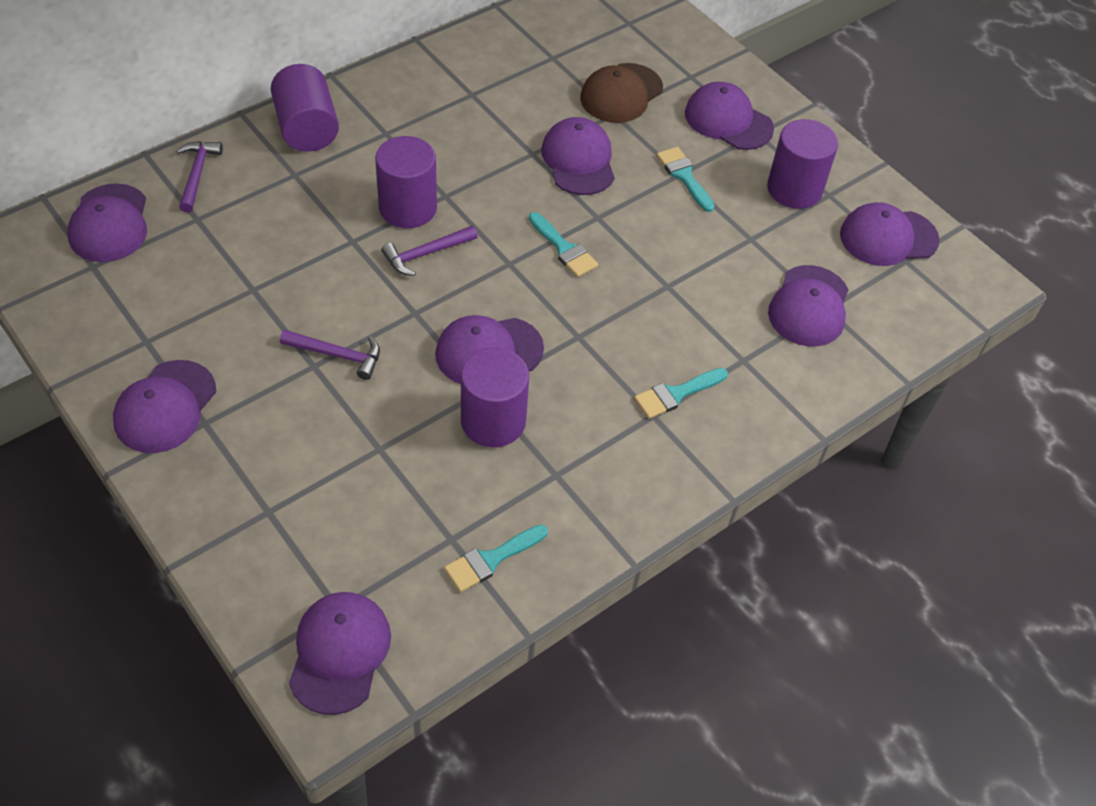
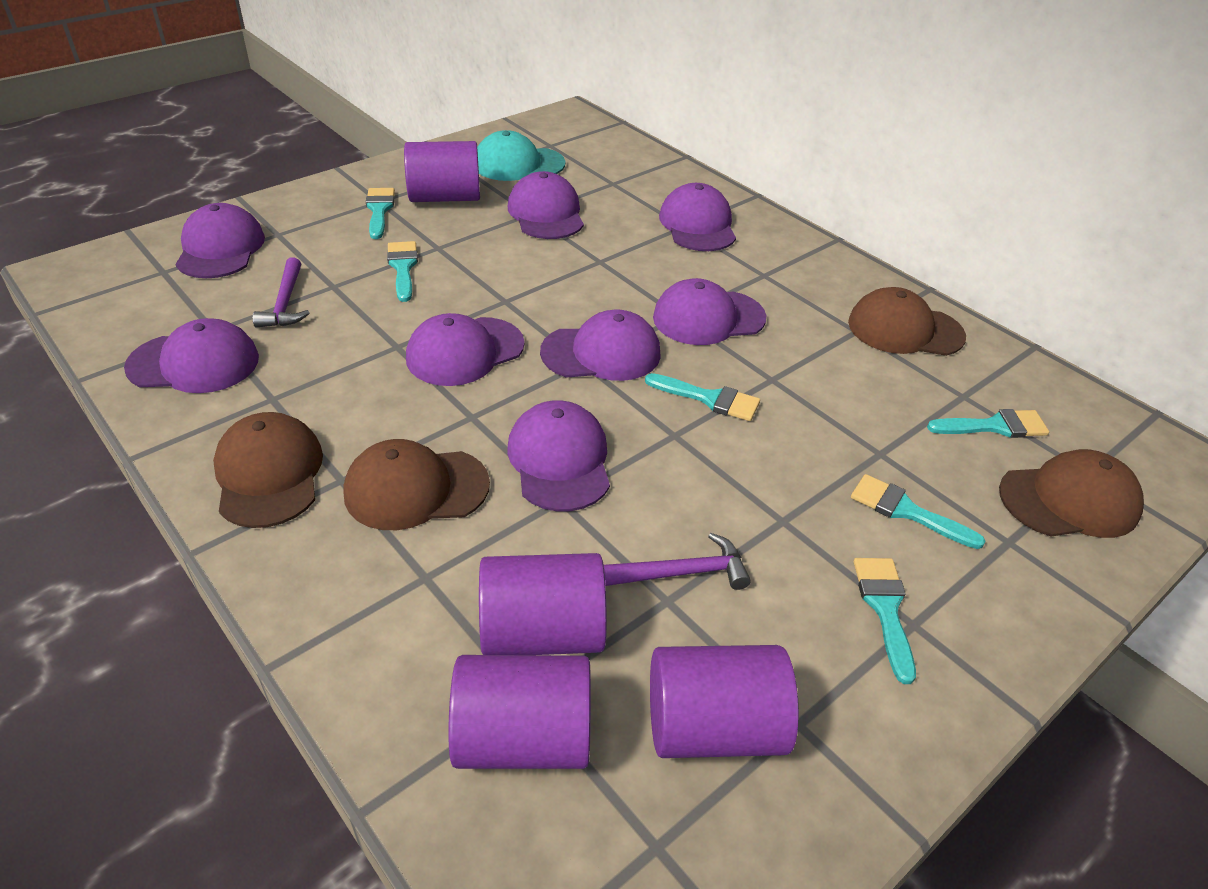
brown cap: 1 -> 4
purple hammer: 3 -> 2
turquoise brush: 4 -> 6
turquoise cap: 0 -> 1

